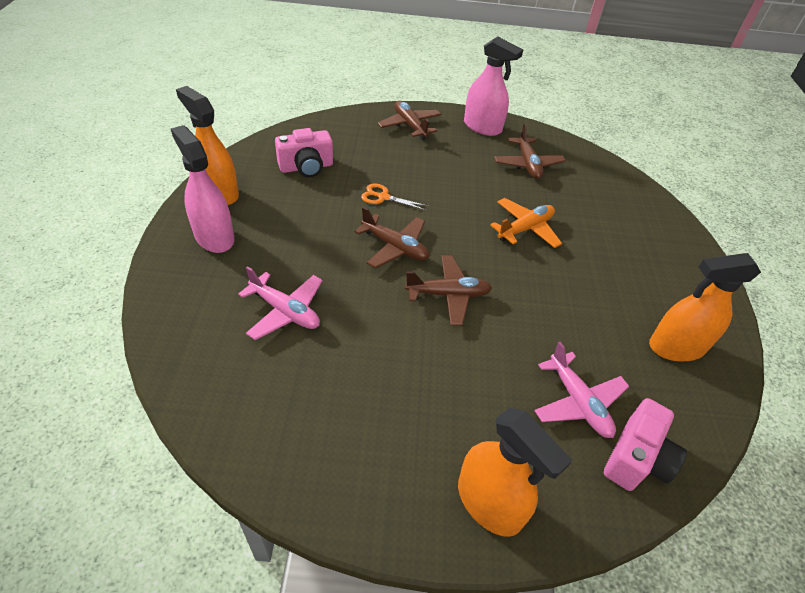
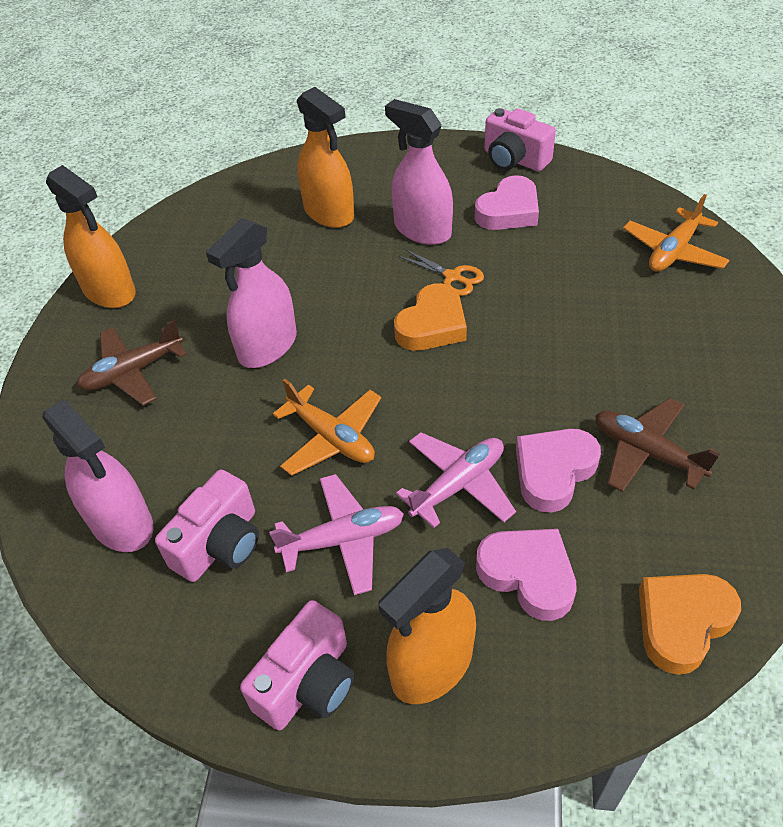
brown plane: 4 -> 2
orange heart: 0 -> 2
orange plane: 1 -> 2
pink camera: 2 -> 3
pink heart: 0 -> 3
pink spray bottle: 2 -> 3

